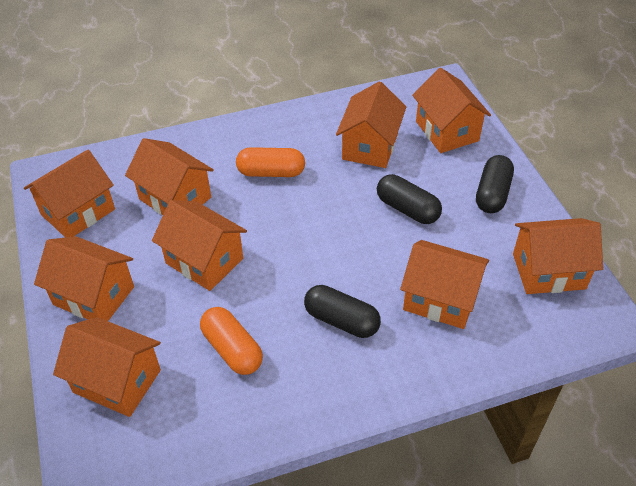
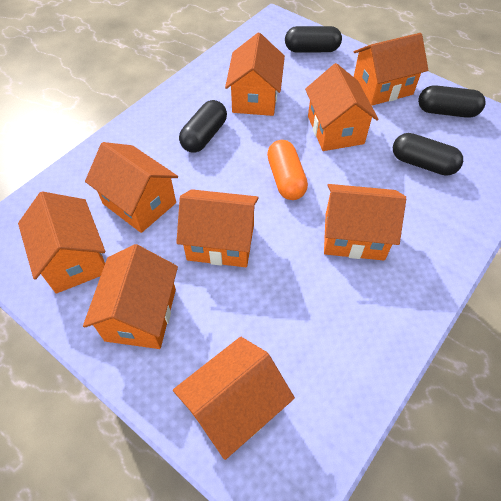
black capsule: 3 -> 4
orange capsule: 2 -> 1

